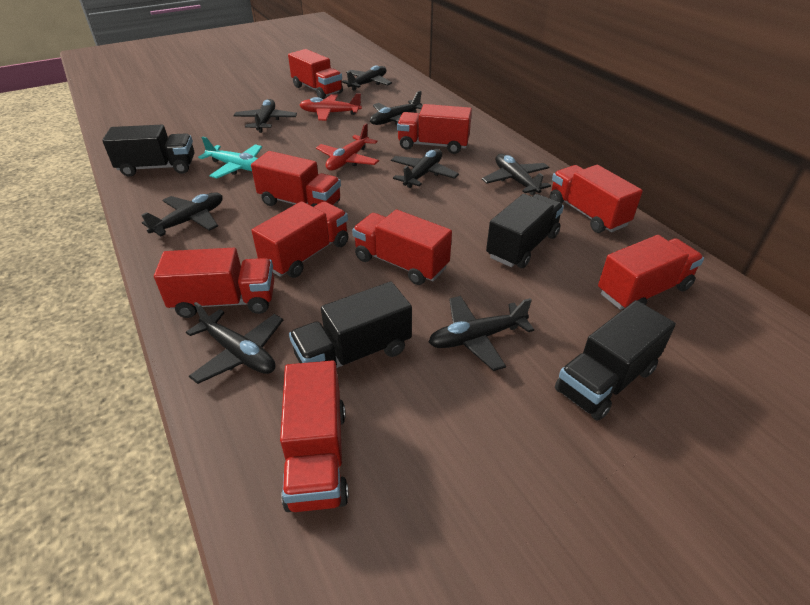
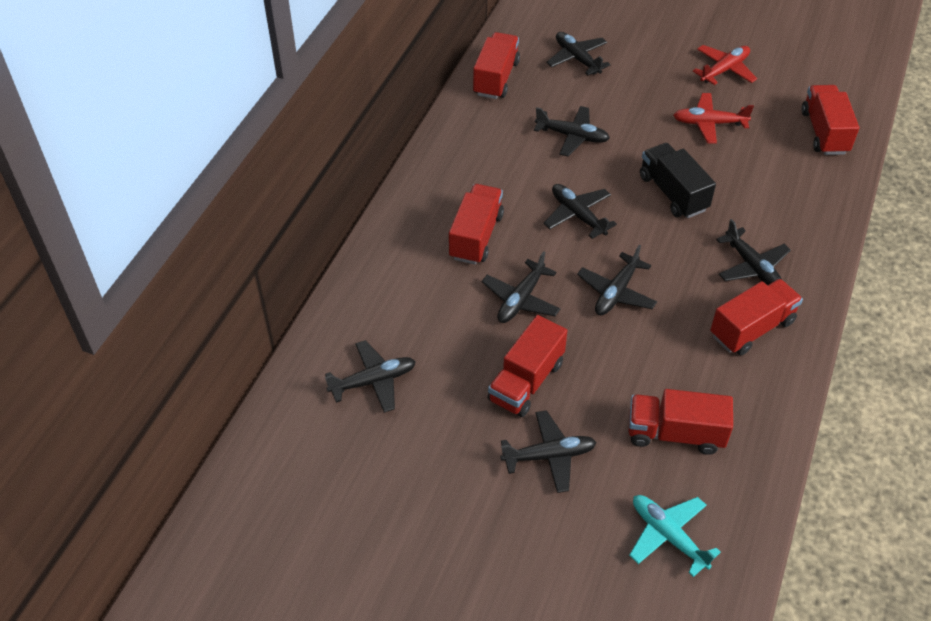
black truck: 4 -> 1
red truck: 9 -> 6

